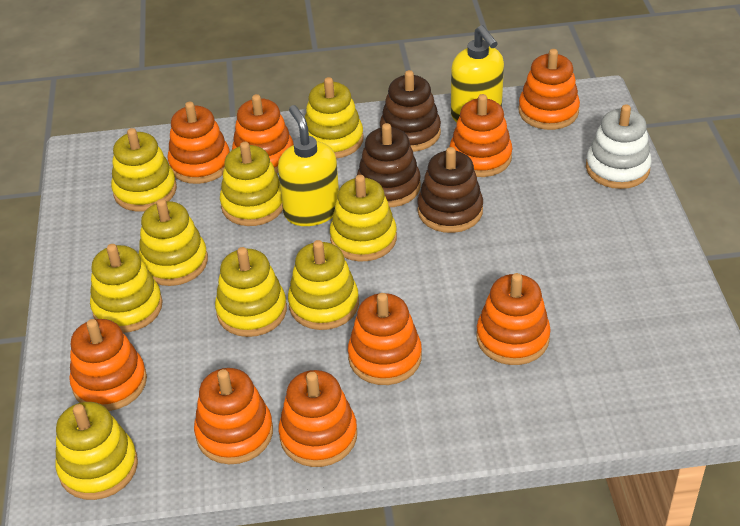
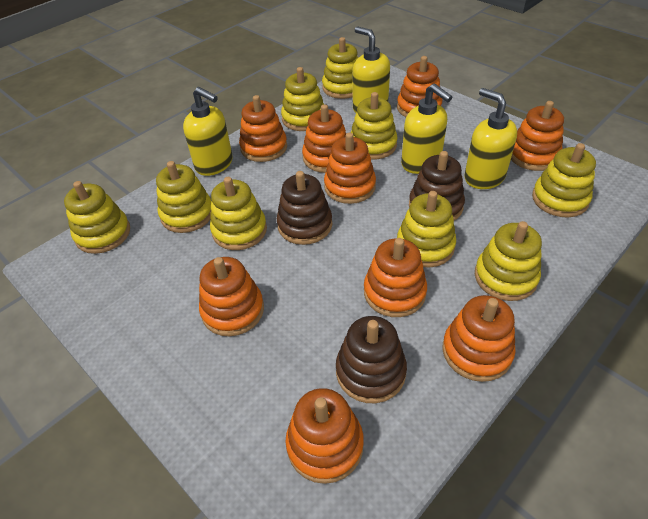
white stacking toy: 1 -> 0
yellow soap dispenser: 2 -> 4

